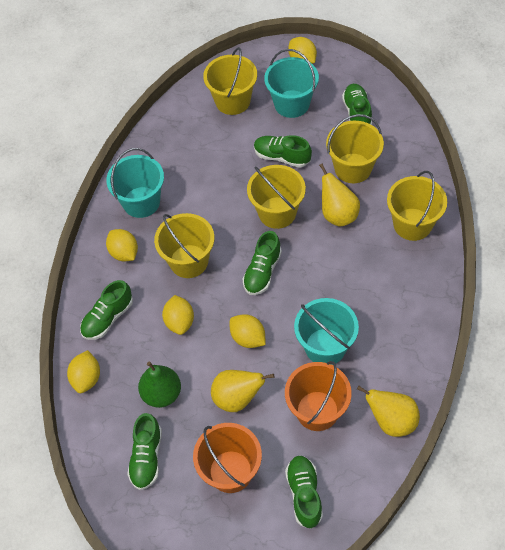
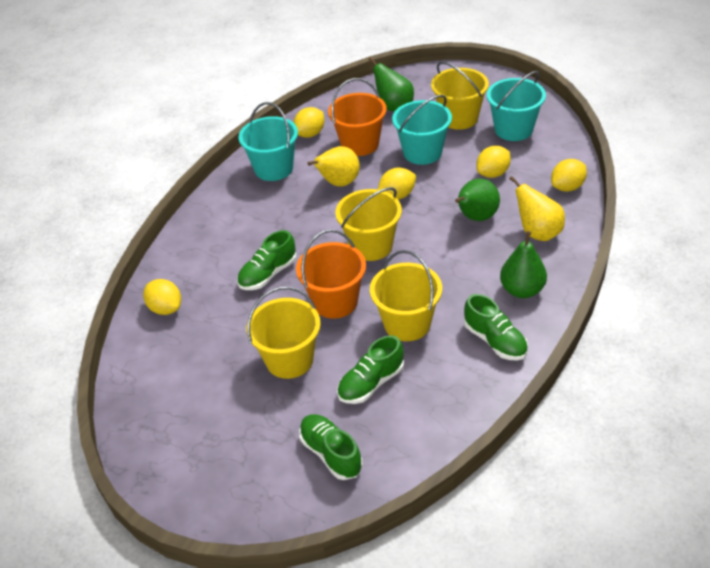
green pear: 1 -> 3
green shoe: 6 -> 4
yellow bucket: 5 -> 4
yellow pear: 3 -> 2

